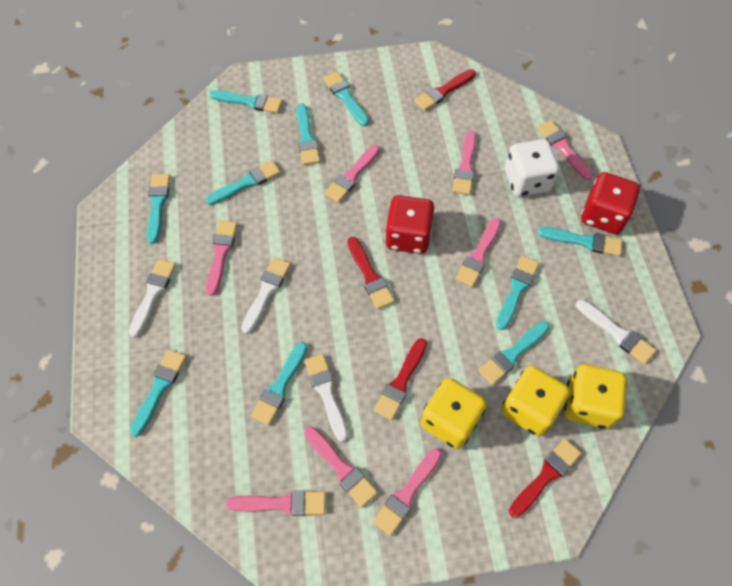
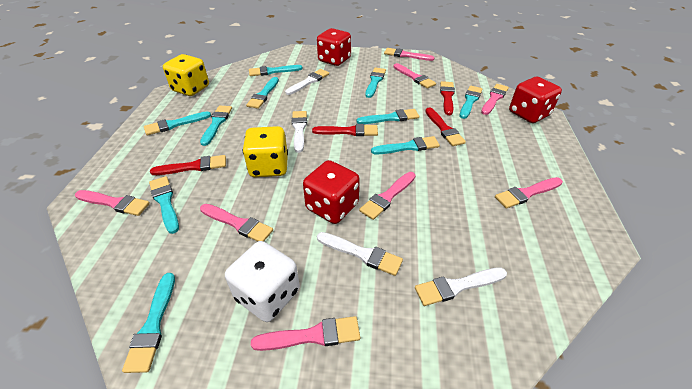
red dice: 2 -> 3
yellow dice: 3 -> 2

